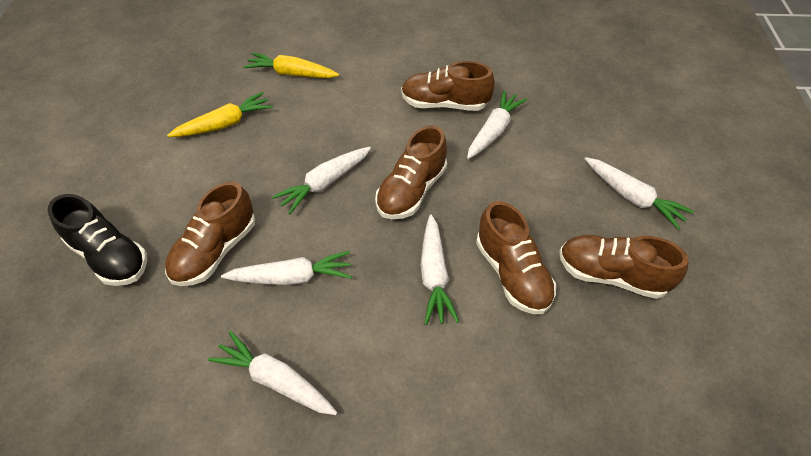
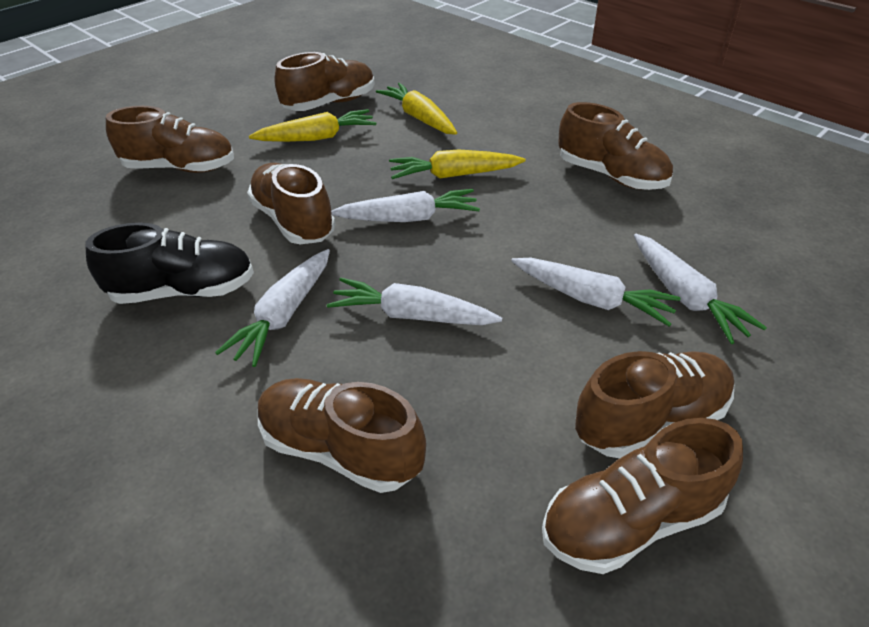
brown shoe: 5 -> 7
white carrot: 6 -> 5
yellow carrot: 2 -> 3

